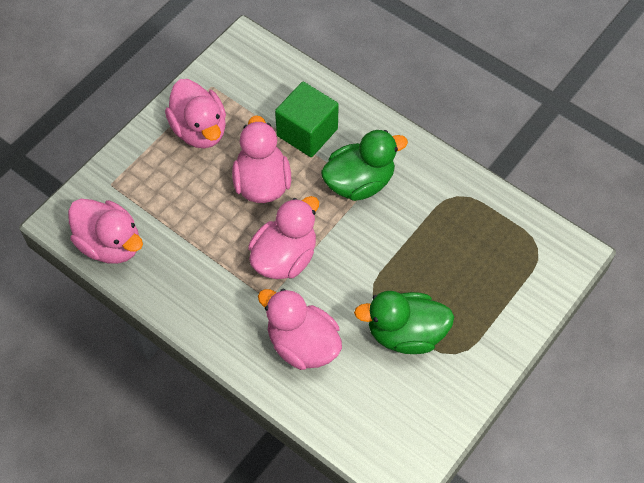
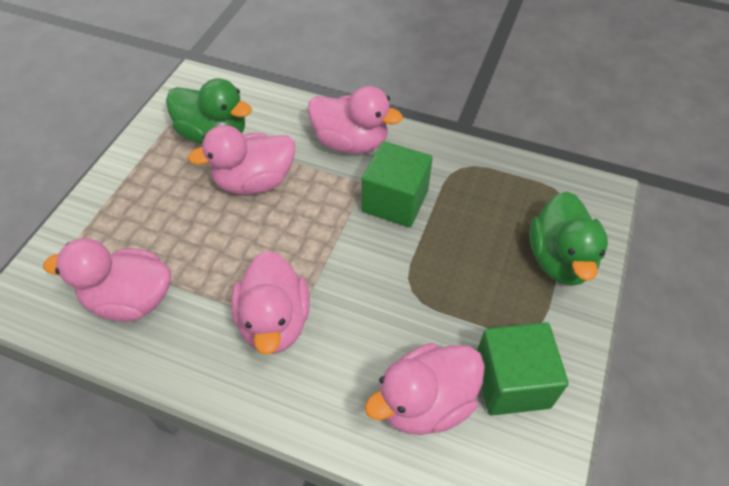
green cube: 1 -> 2

